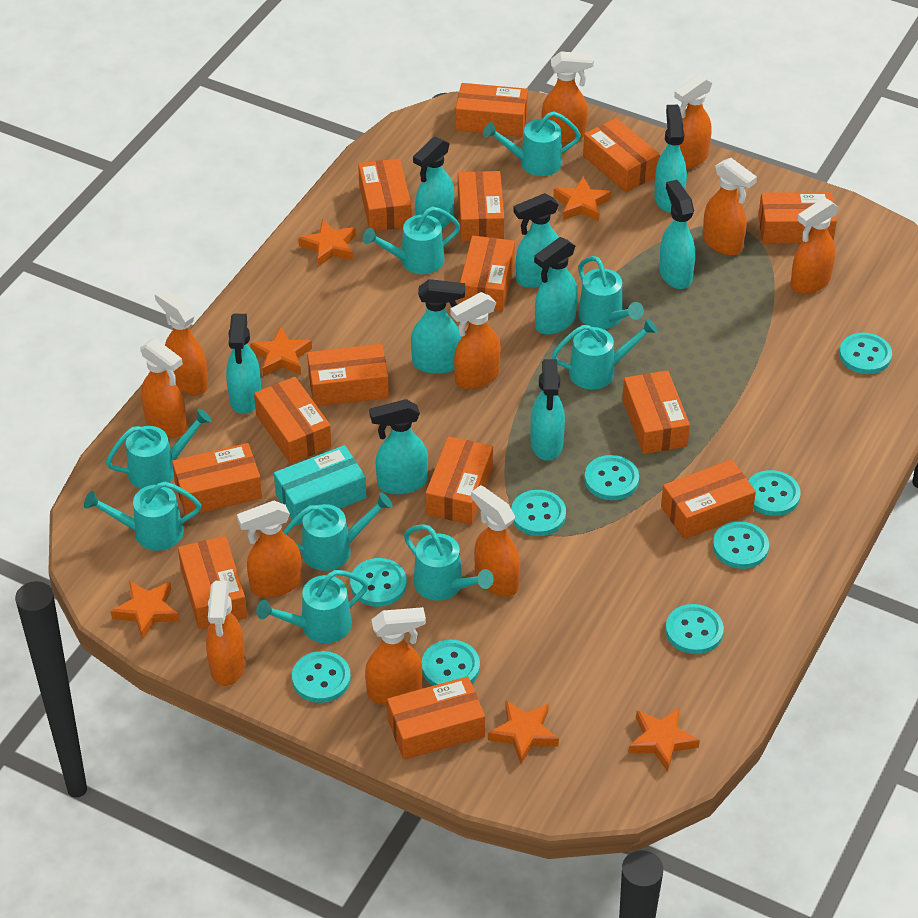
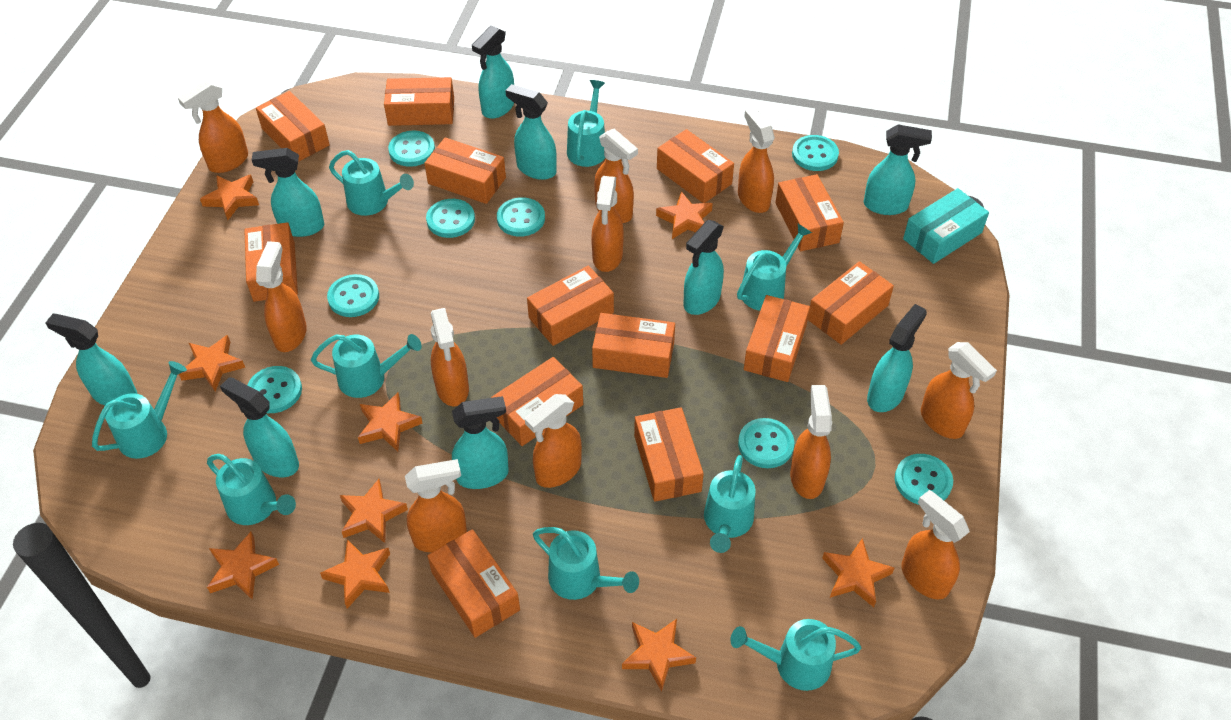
orange box: 14 -> 13
orange star: 6 -> 9
turquoise button: 9 -> 8

